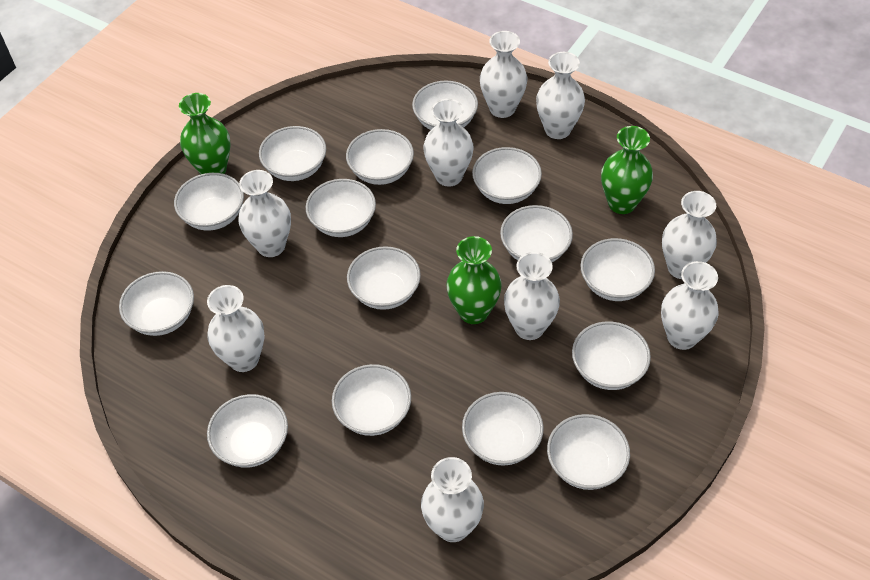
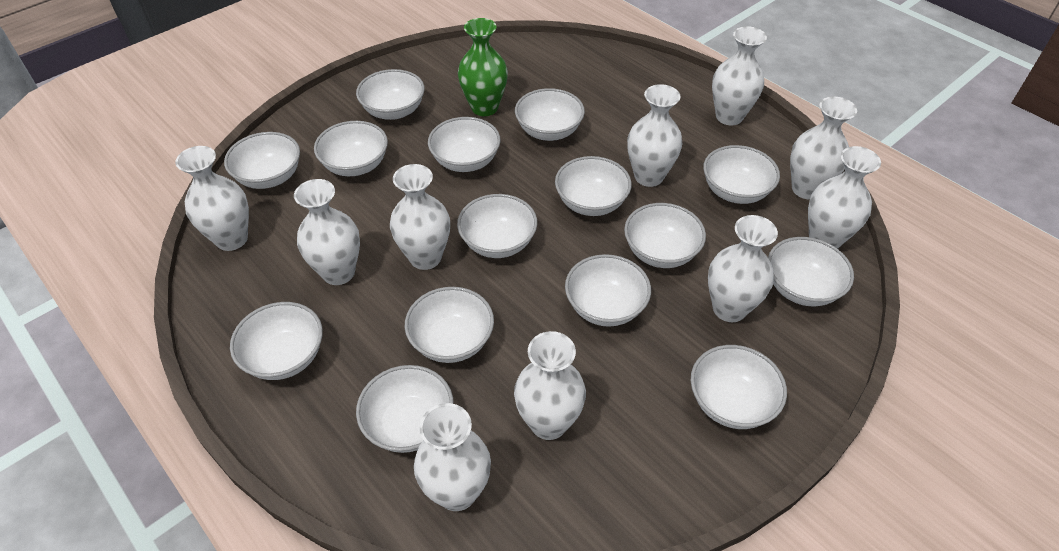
green vase: 3 -> 1
white vase: 9 -> 10

